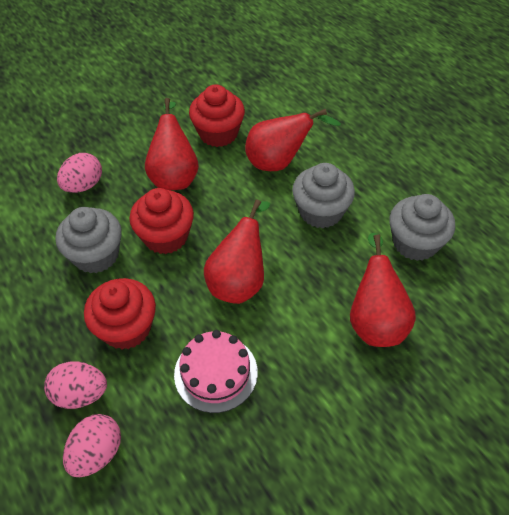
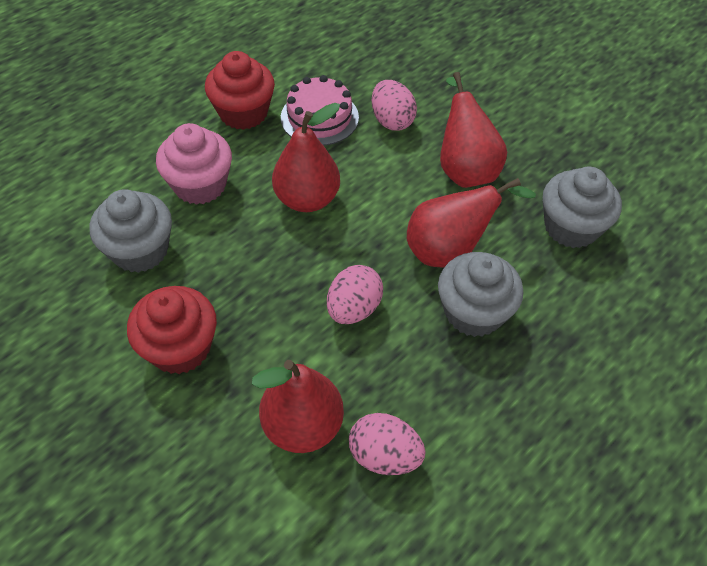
pink cupcake: 0 -> 1
red cupcake: 3 -> 2

